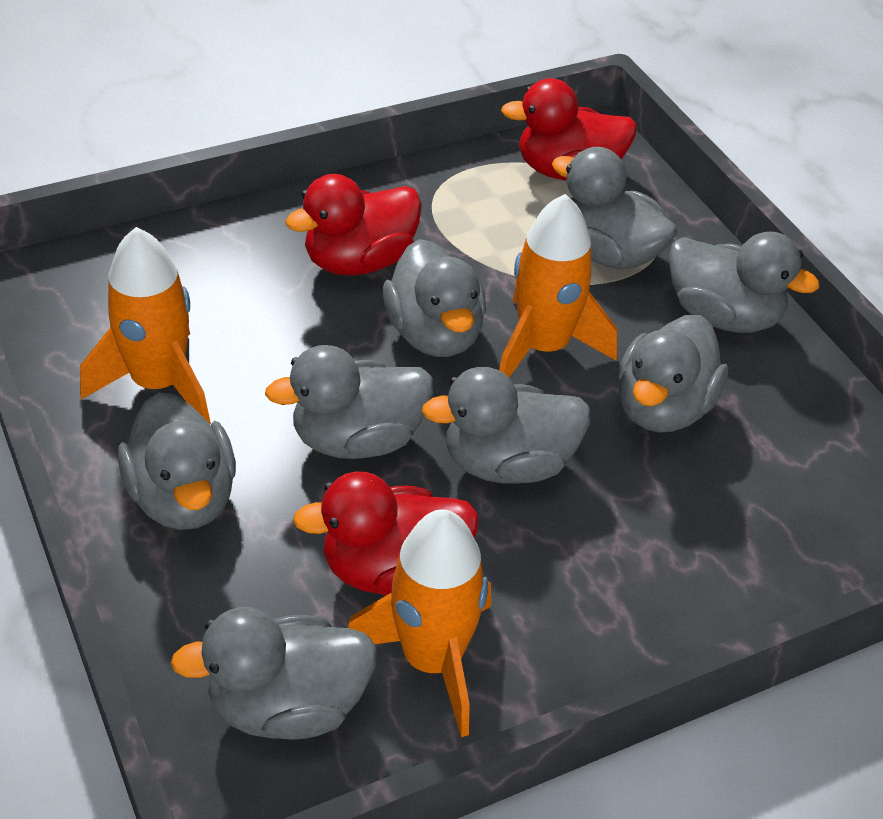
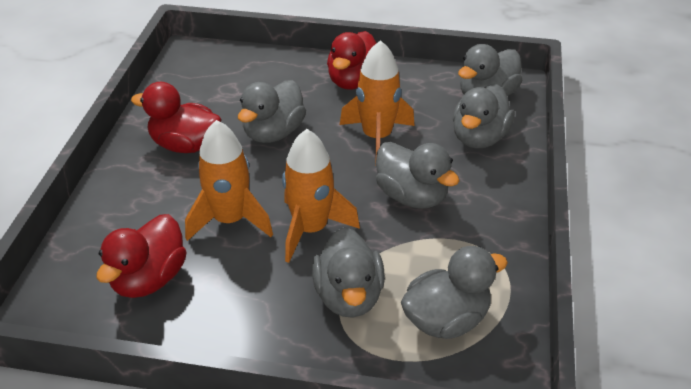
grey duck: 8 -> 6

